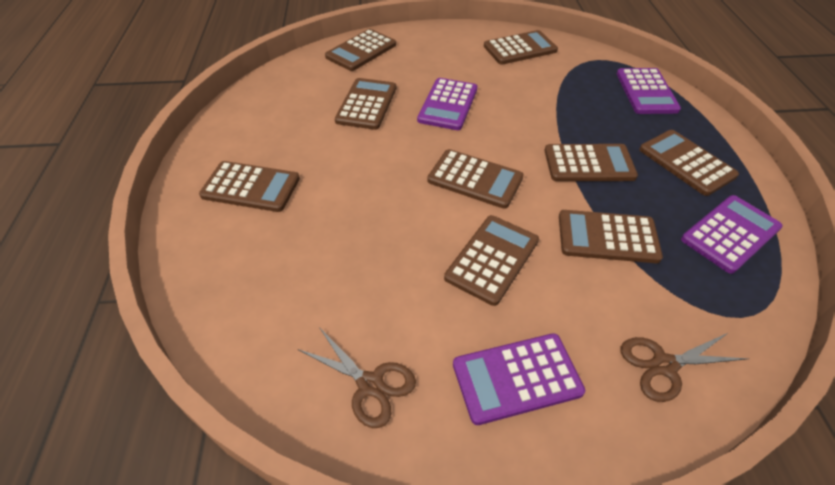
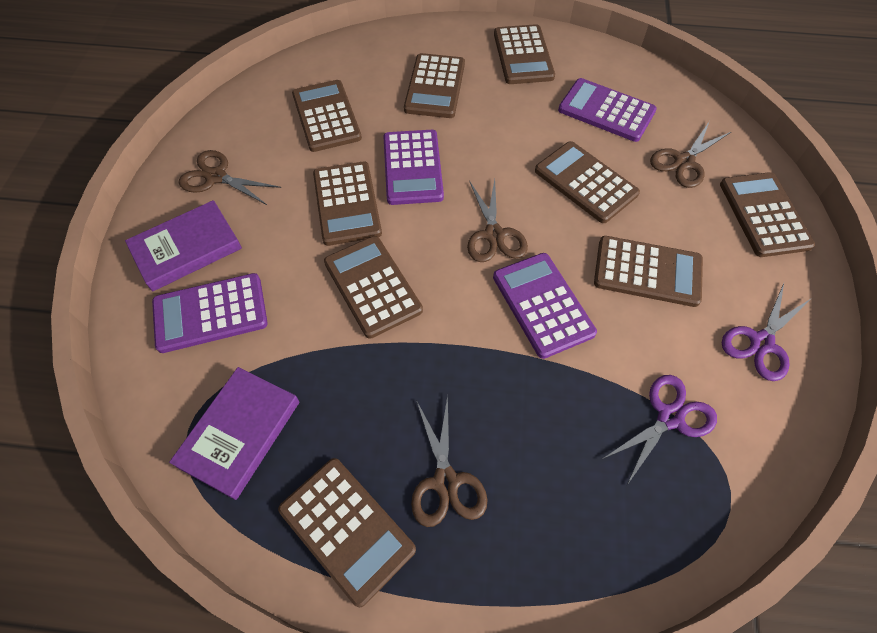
brown scissors: 2 -> 4
purple book: 0 -> 2
purple scissors: 0 -> 2

